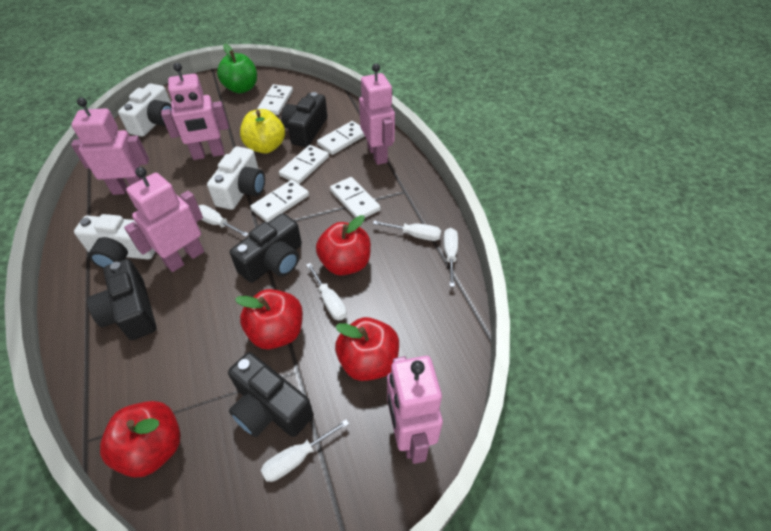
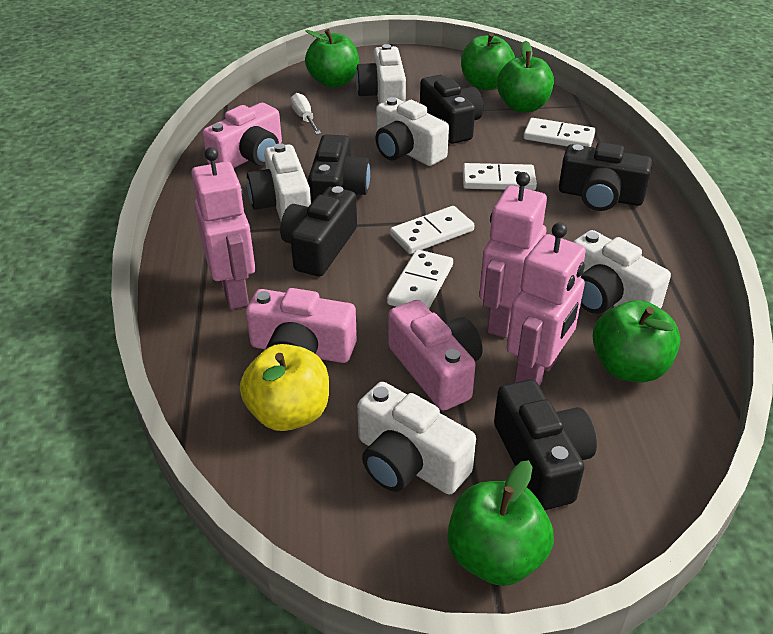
black camera: 4 -> 5
green apple: 1 -> 5
pink camera: 0 -> 3
pink robot: 5 -> 3
red apple: 4 -> 0
white camera: 3 -> 5
white domino: 5 -> 4
white screwdriver: 5 -> 1

